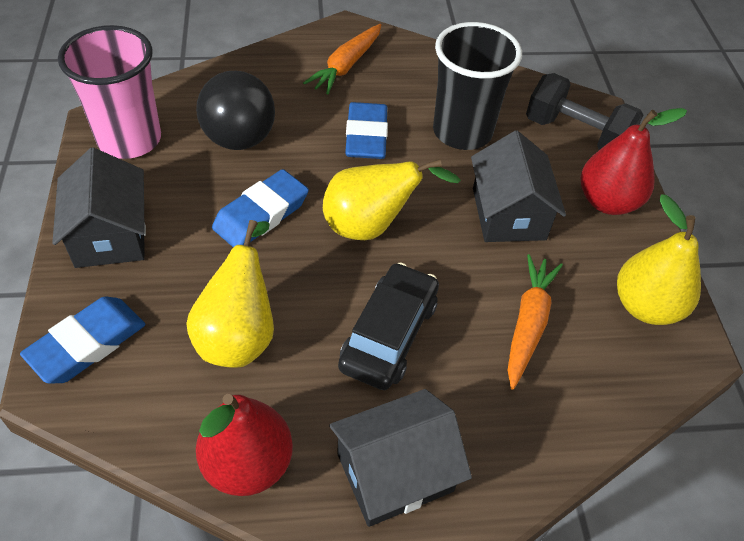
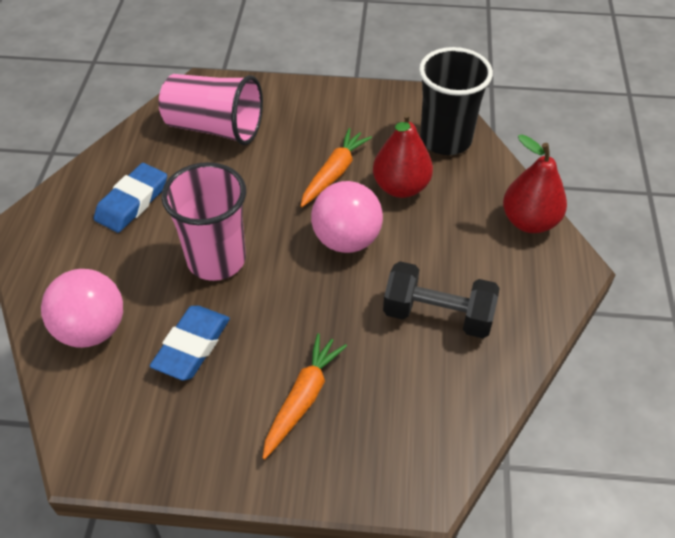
black ball: 1 -> 0
black car: 1 -> 0
black house: 3 -> 0
blue eraser: 3 -> 2
pink ball: 0 -> 2
pink cup: 1 -> 2
yellow pear: 3 -> 0

